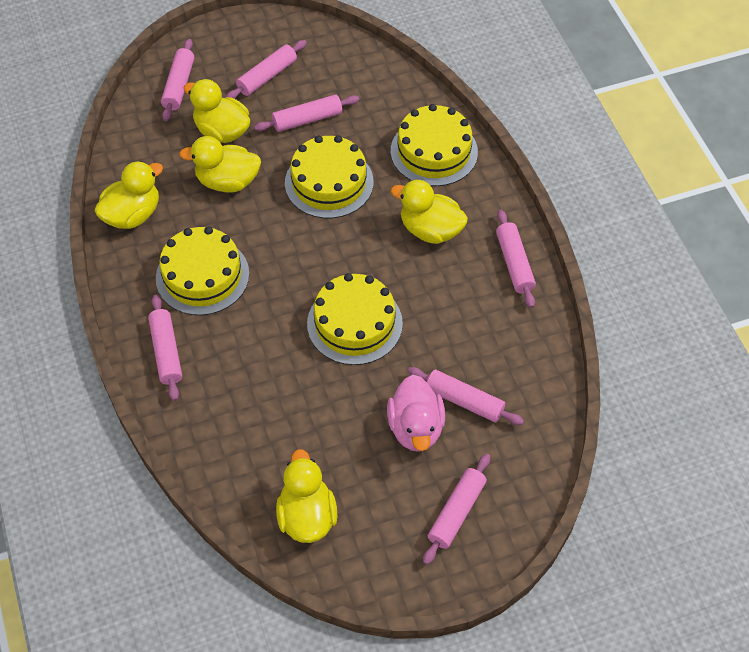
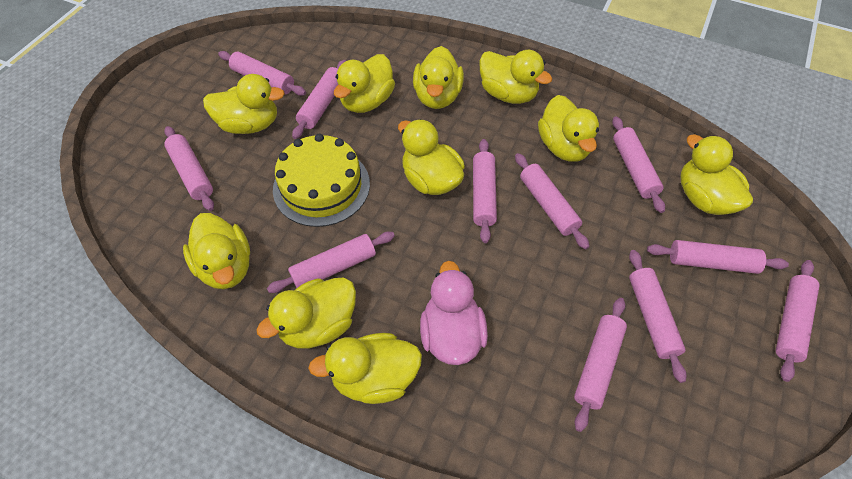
pink rolling pin: 7 -> 11
yellow cake: 4 -> 1
yellow duck: 5 -> 10

